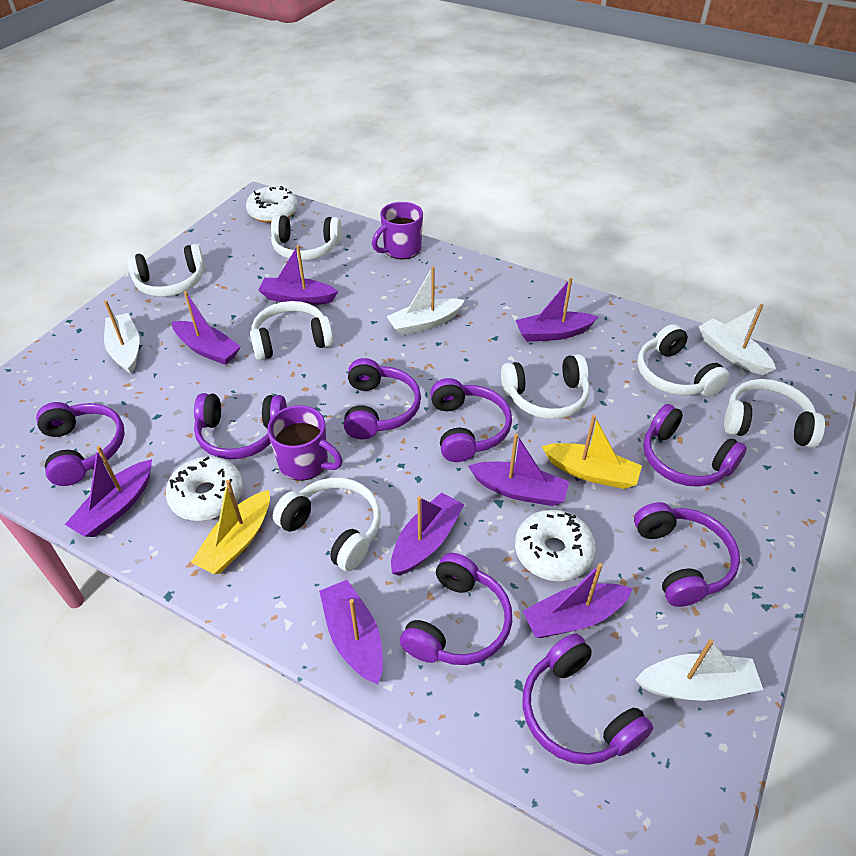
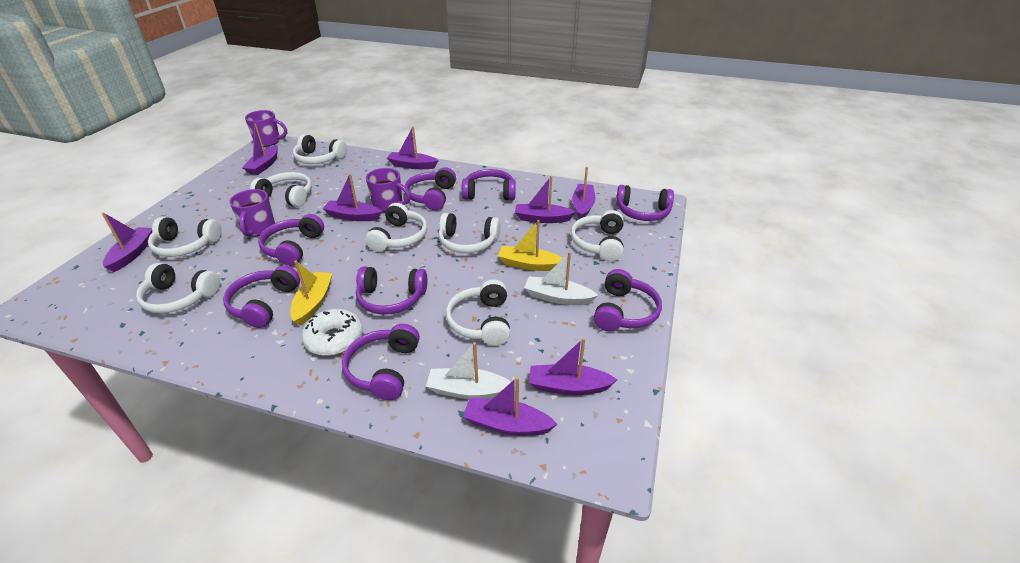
purple mug: 2 -> 3
white boat: 4 -> 2
white donut: 3 -> 1
white headphones: 7 -> 8

